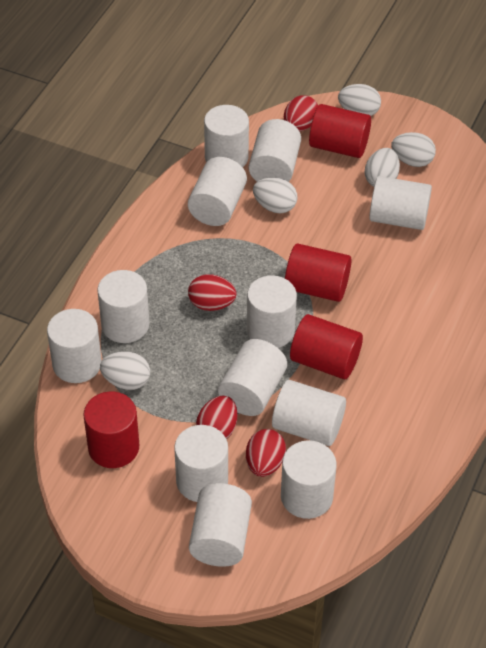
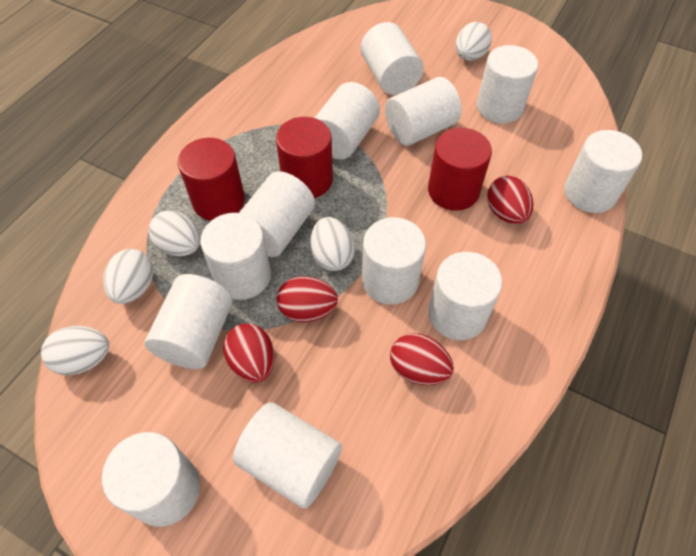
red cylinder: 4 -> 3

